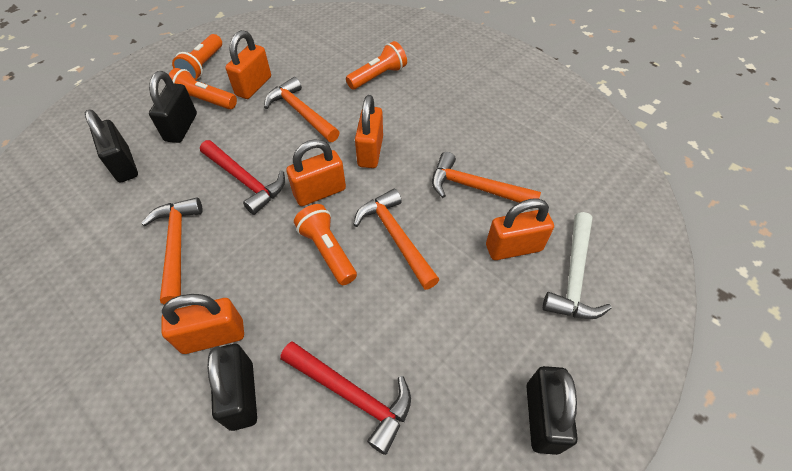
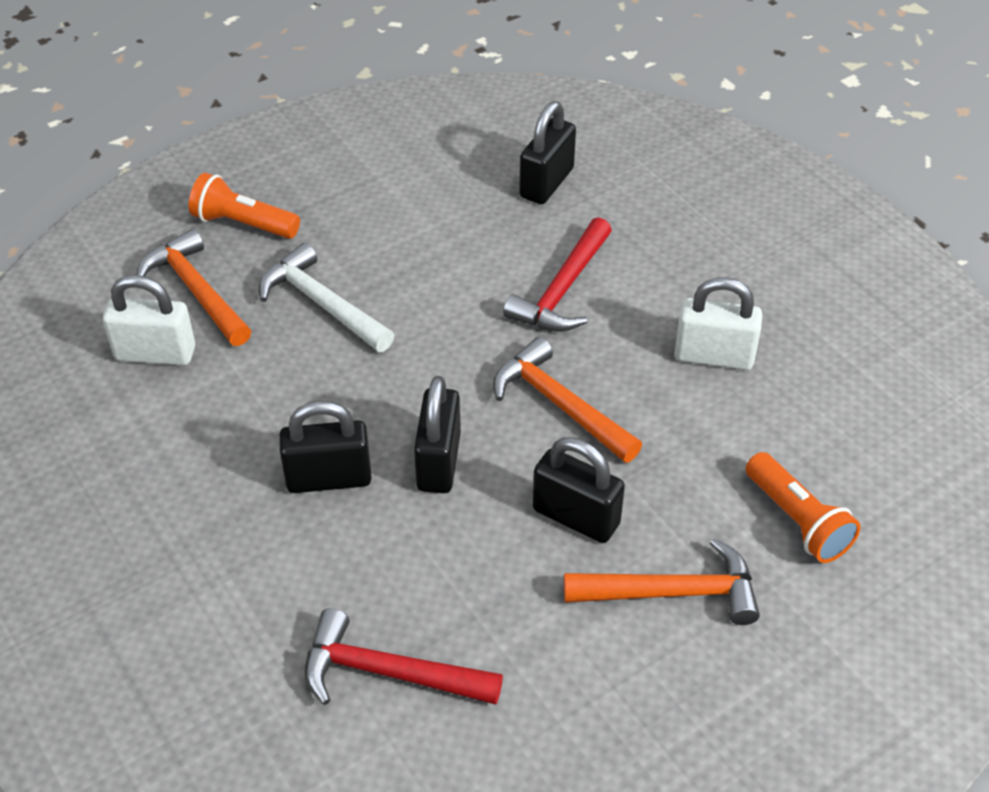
orange flashlight: 4 -> 2
orange hammer: 4 -> 3
orange padlock: 5 -> 0
white padlock: 0 -> 2

